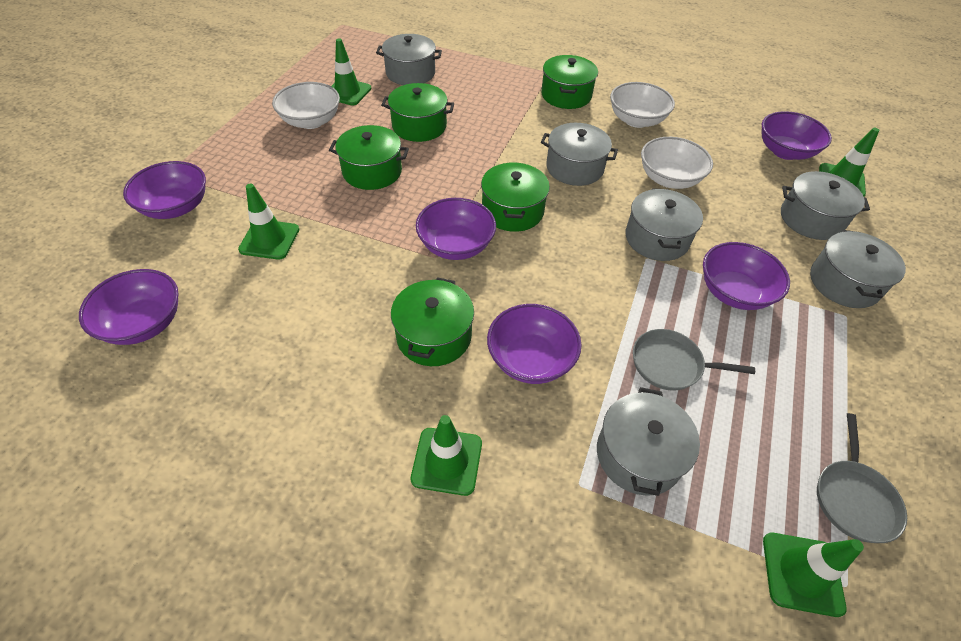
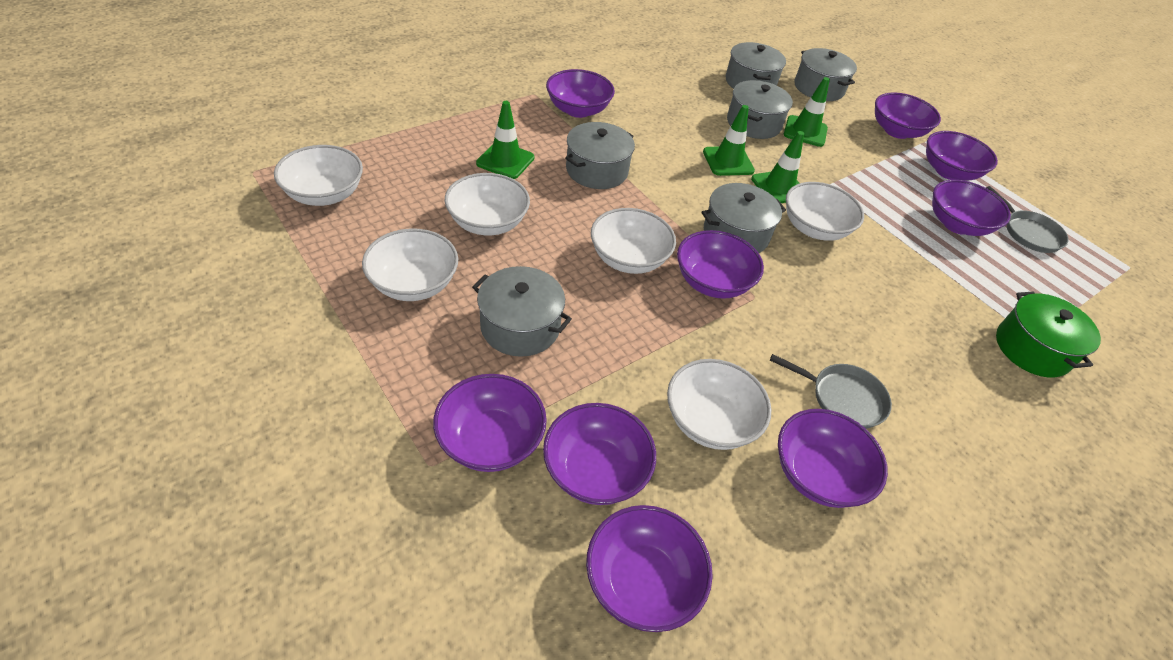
green pot: 5 -> 1
green traffic cone: 5 -> 4
purple bowl: 6 -> 9
white bowl: 3 -> 6

